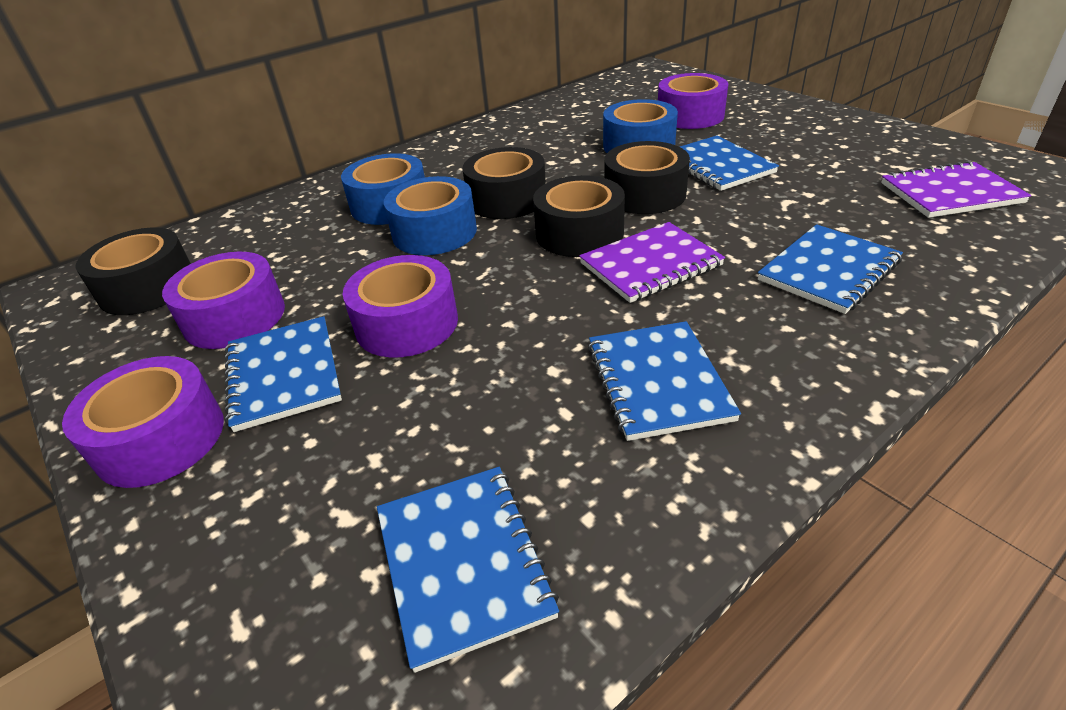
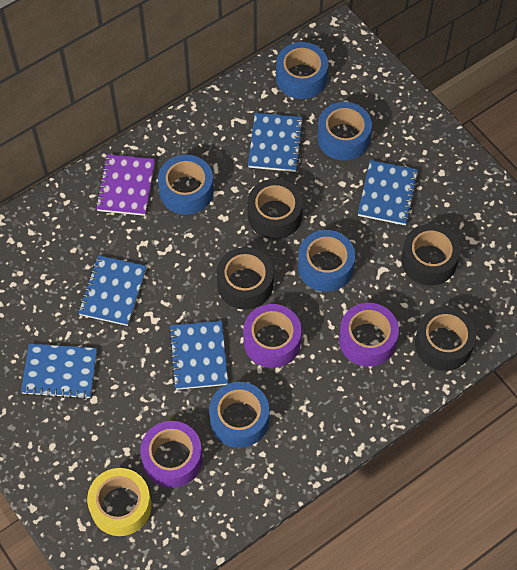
blue tape: 3 -> 5
purple notebook: 2 -> 1
purple tape: 4 -> 3
yellow tape: 0 -> 1

